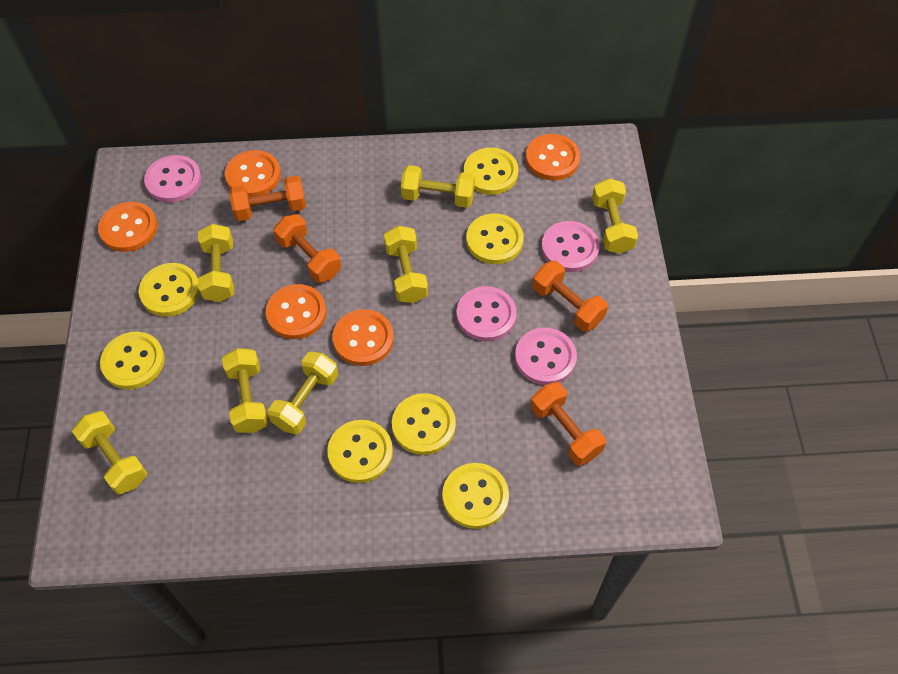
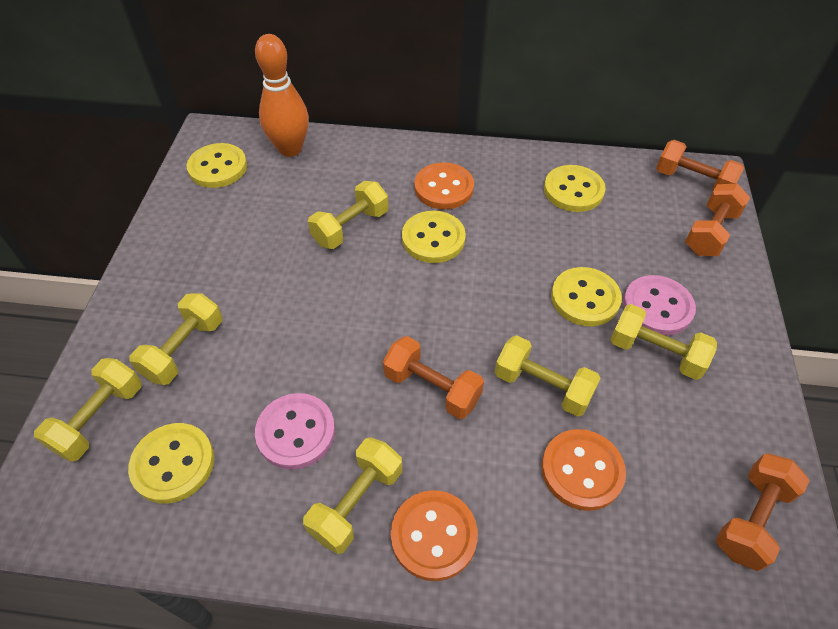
orange bowling pin: 0 -> 1
orange button: 5 -> 3
pink button: 4 -> 2
yellow button: 7 -> 5
yellow dumbbell: 7 -> 6

